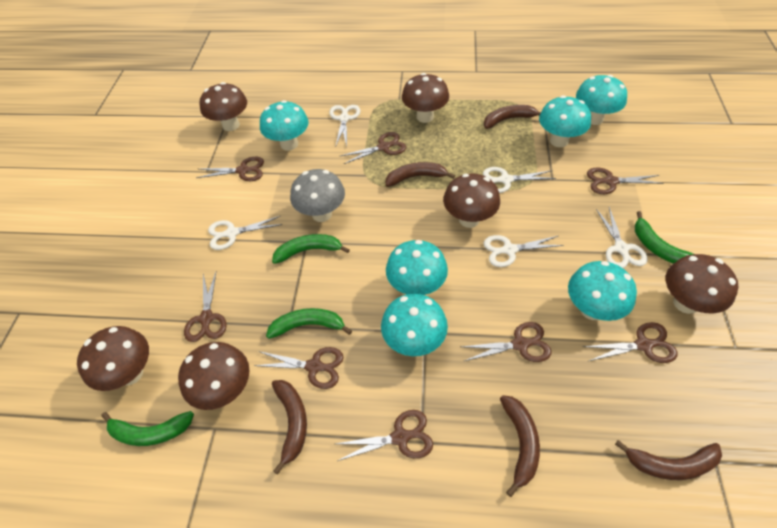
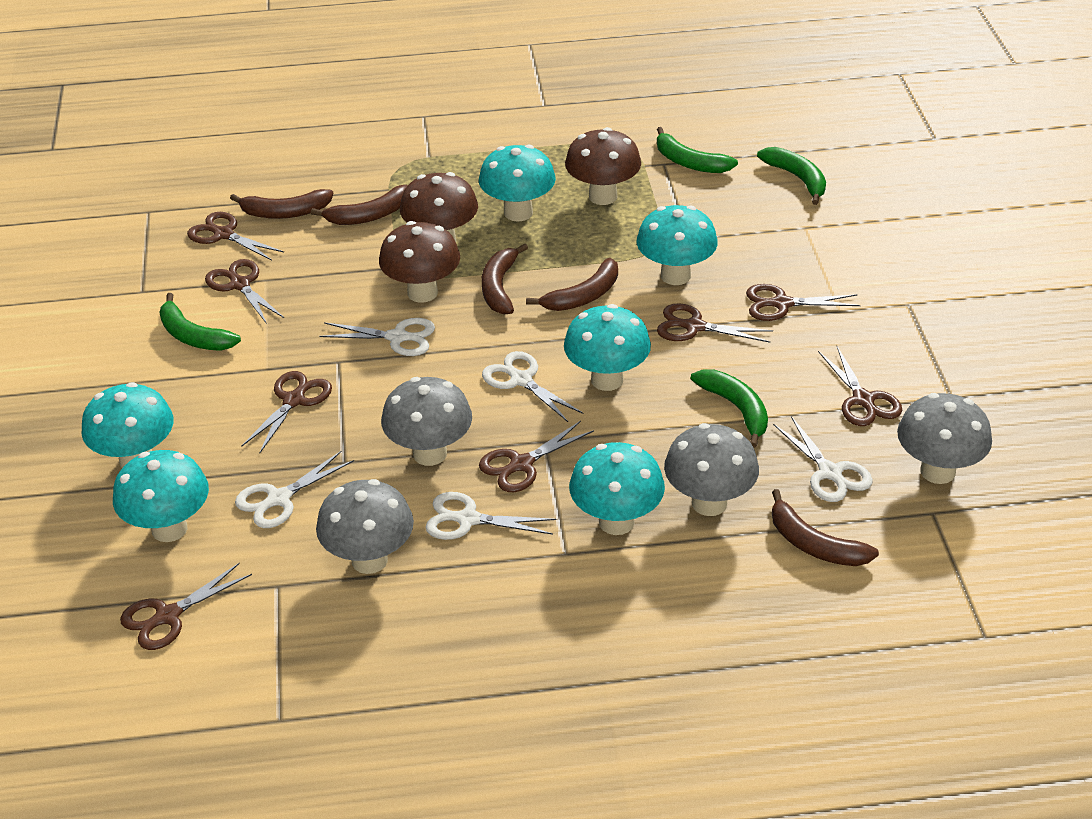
brown mushroom: 6 -> 3
grey mushroom: 1 -> 4

